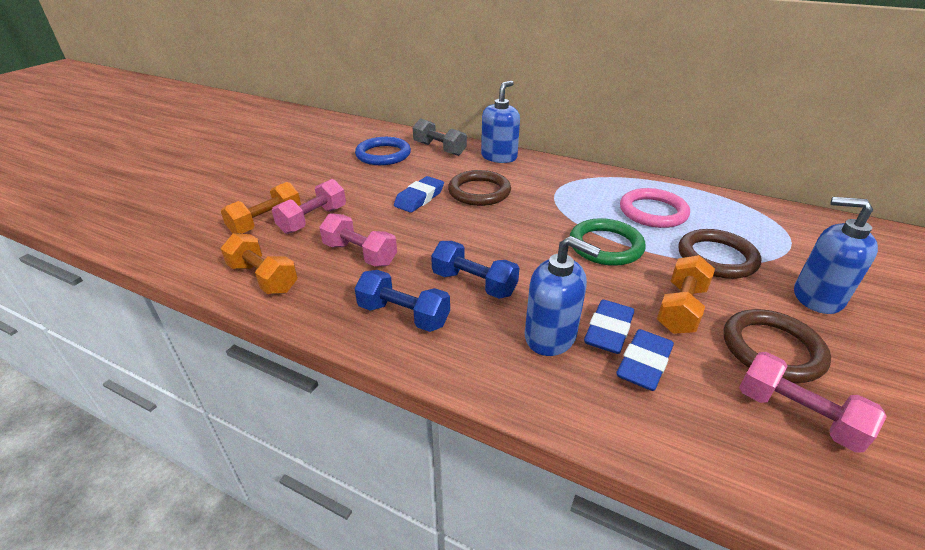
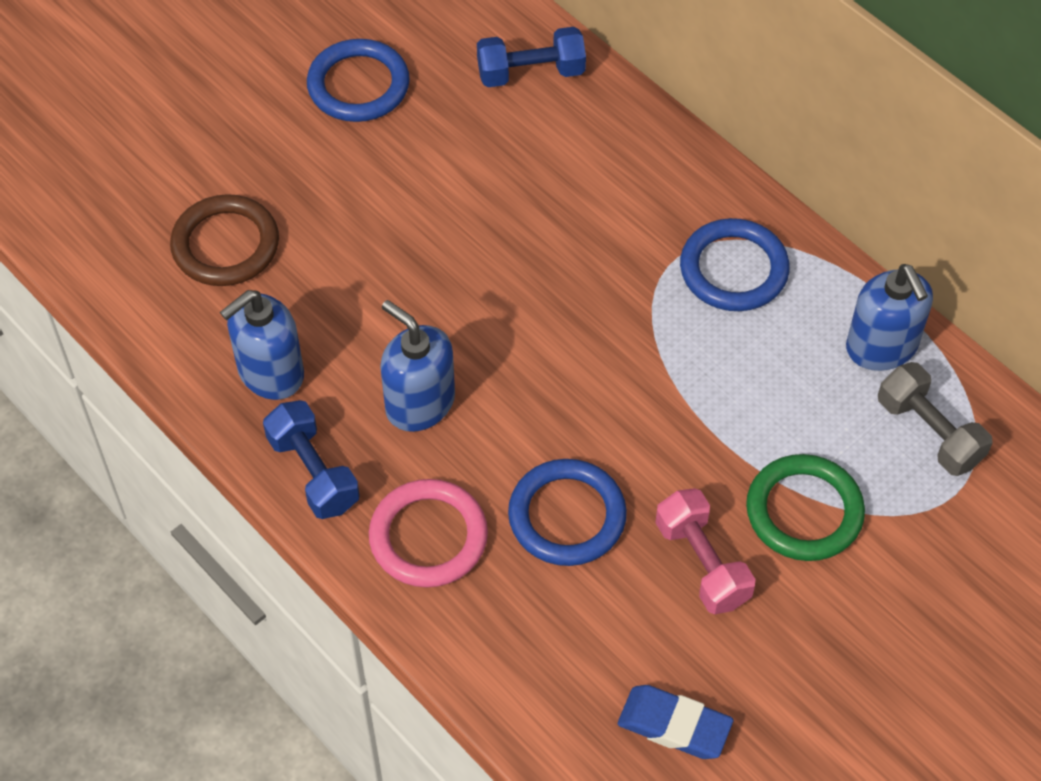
blue eraser: 3 -> 1
blue ring: 1 -> 3
brown ring: 3 -> 1
orange dumbbell: 3 -> 0
pink dumbbell: 3 -> 1

